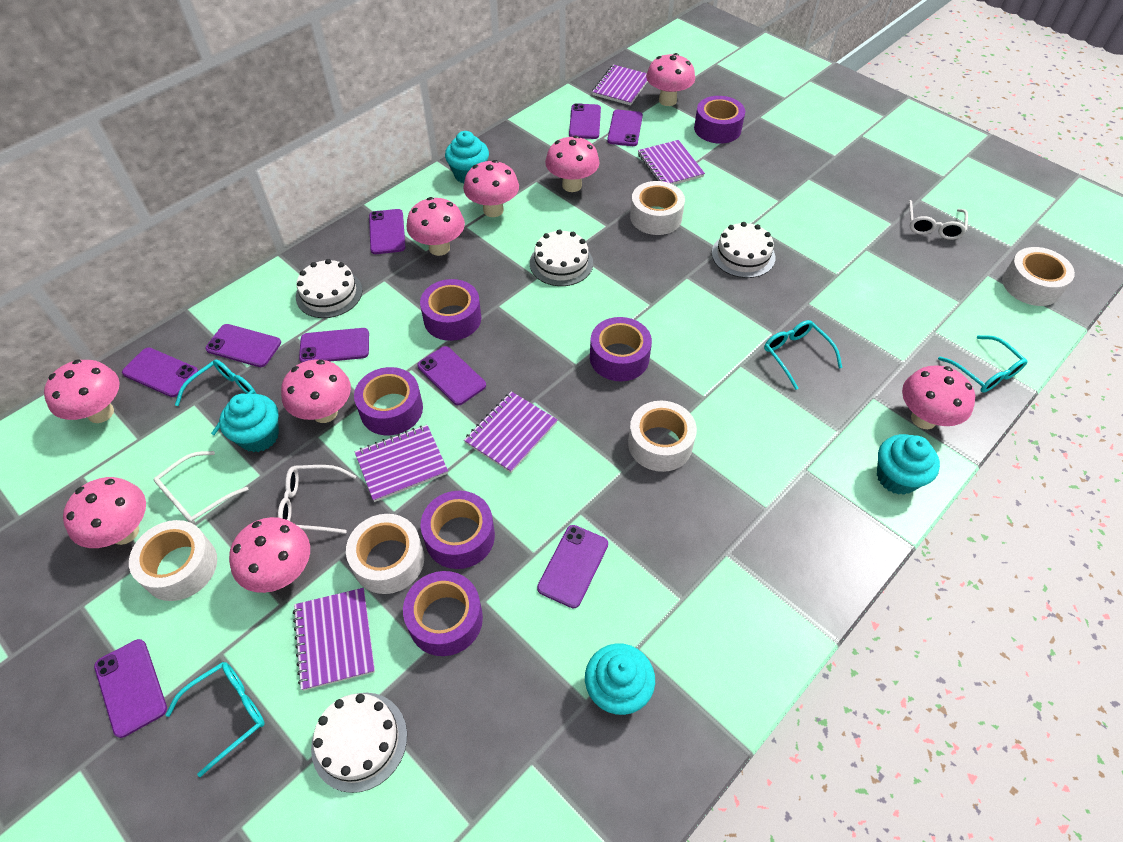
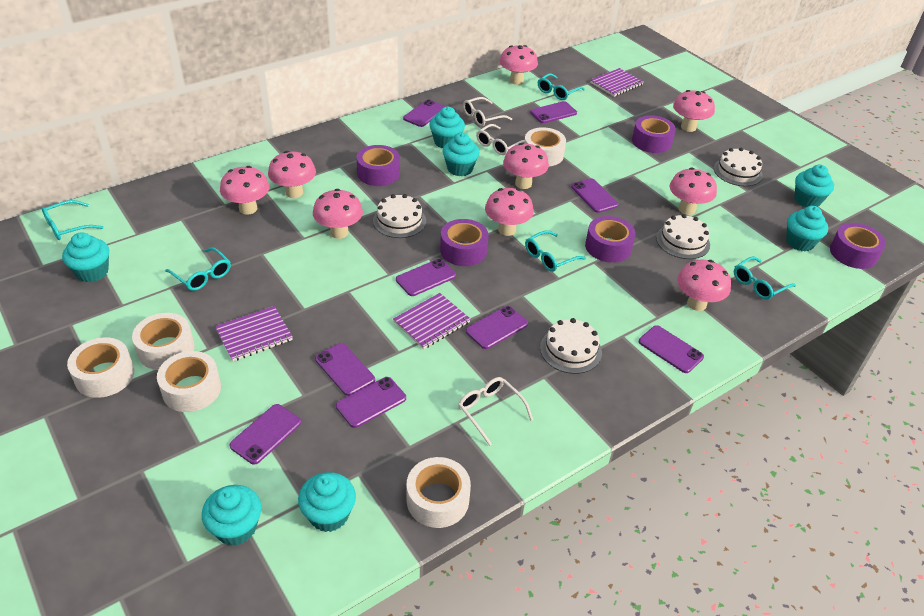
purple notebook: 5 -> 3
purple tape: 6 -> 5
turquoise cupcake: 4 -> 7
turquoise glasses: 4 -> 5

